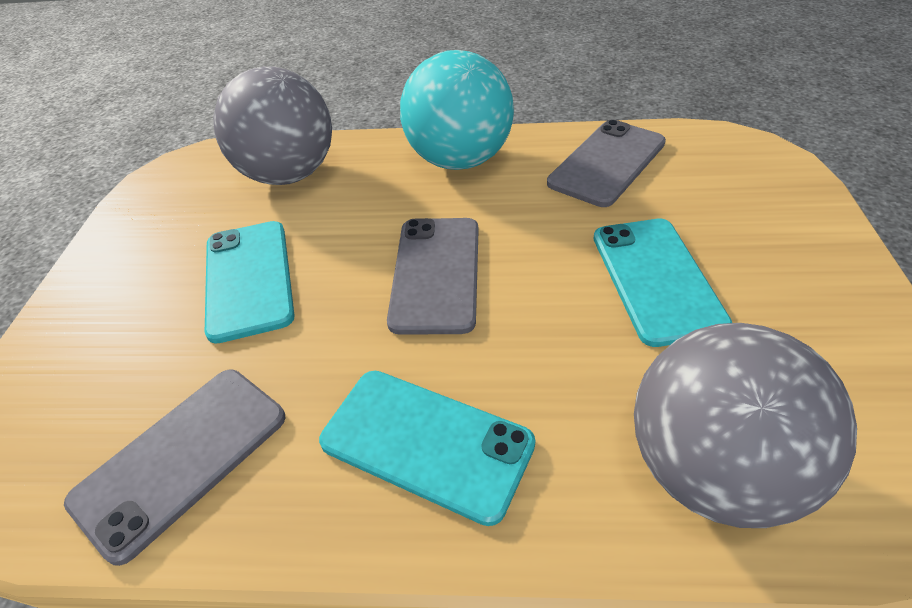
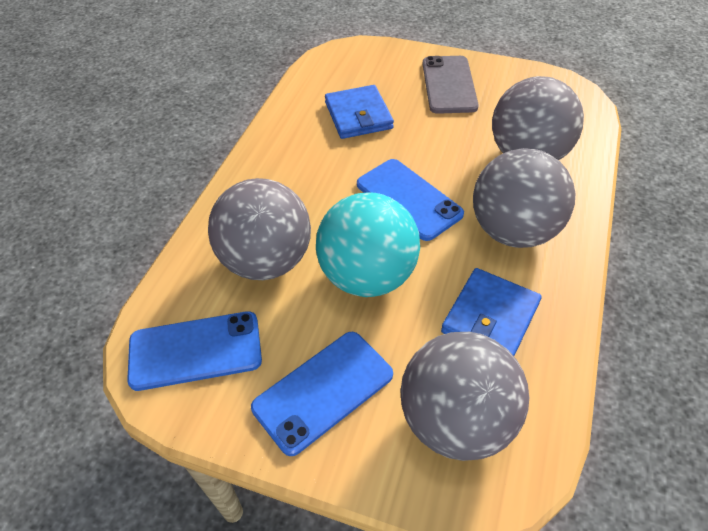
blue phone: 0 -> 3
blue wallet: 0 -> 2
grey ball: 2 -> 4
grey phone: 3 -> 1
turquoise phone: 3 -> 0

